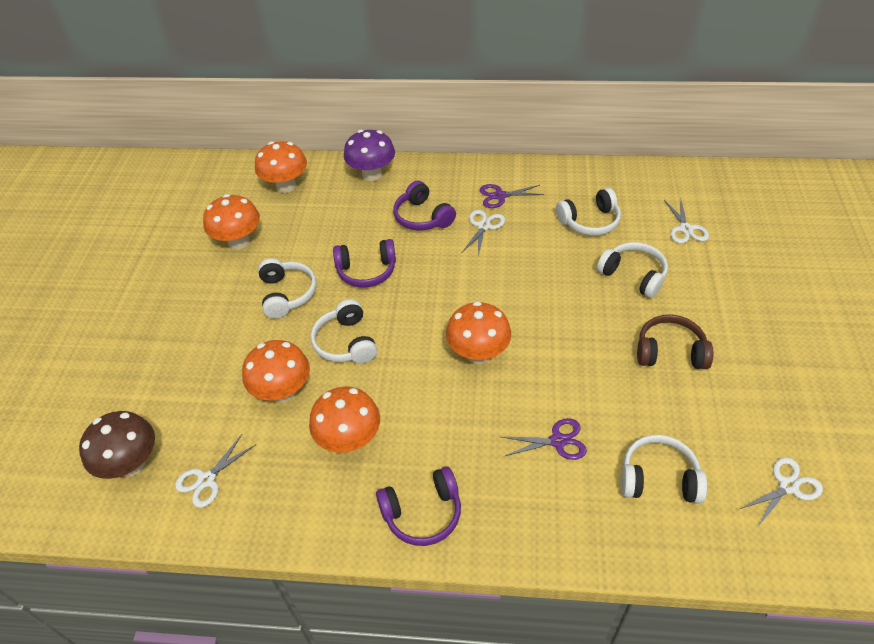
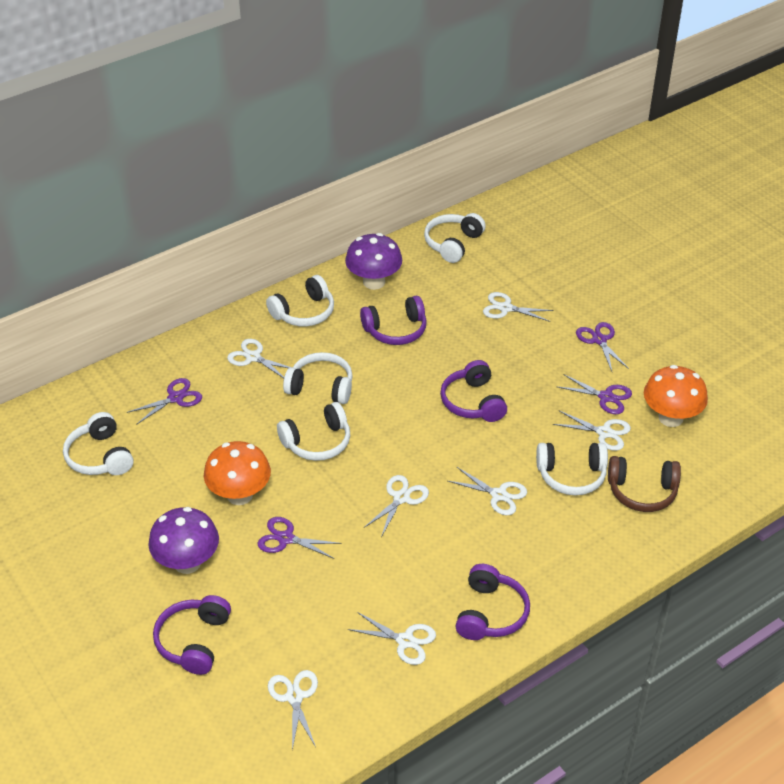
brown mushroom: 1 -> 0
orange mushroom: 5 -> 2
purple headphones: 3 -> 4
purple mushroom: 1 -> 2
purple scissors: 2 -> 4
white headphones: 5 -> 6
white scissors: 4 -> 7

